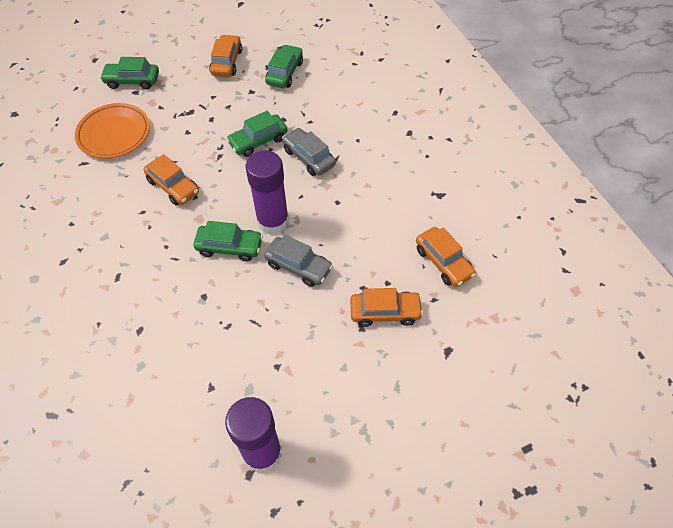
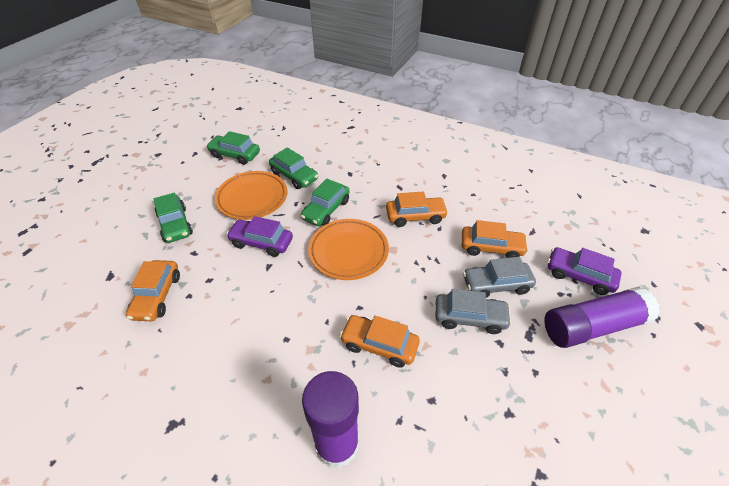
orange plate: 1 -> 2
purple car: 0 -> 2

